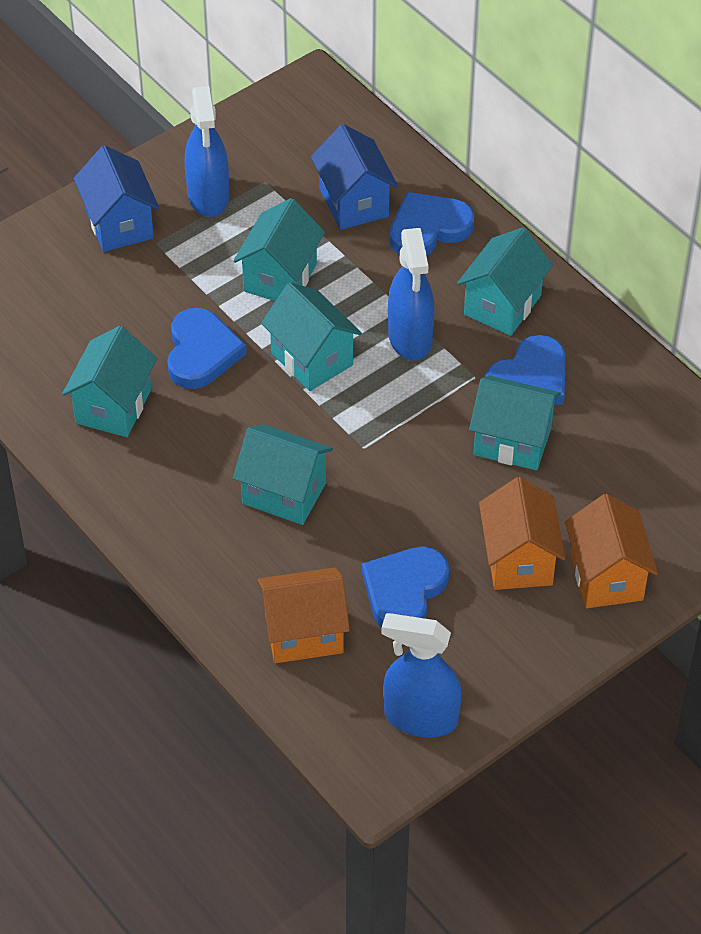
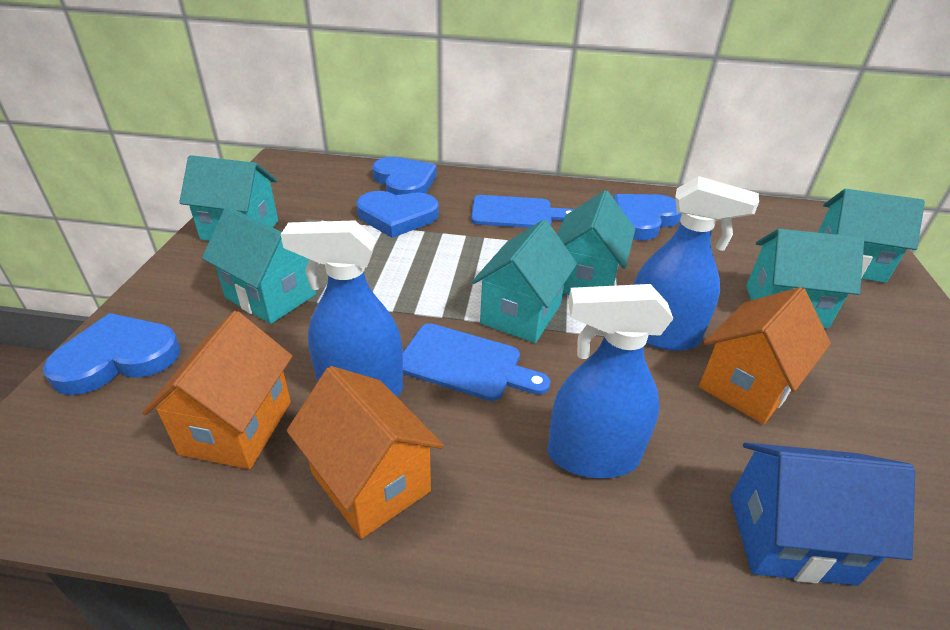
blue cutting board: 0 -> 2
blue house: 2 -> 1

